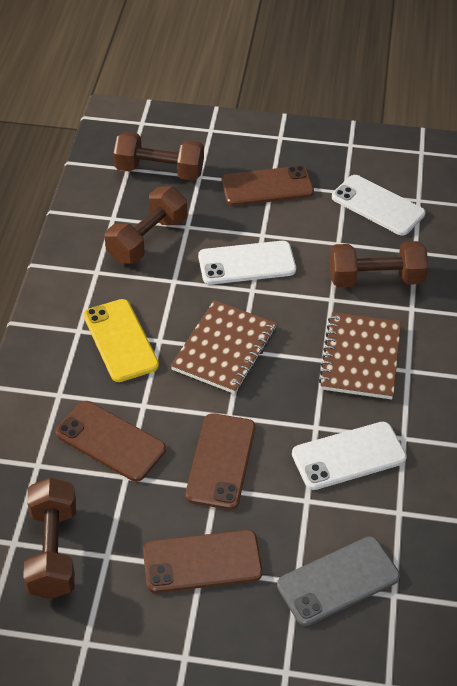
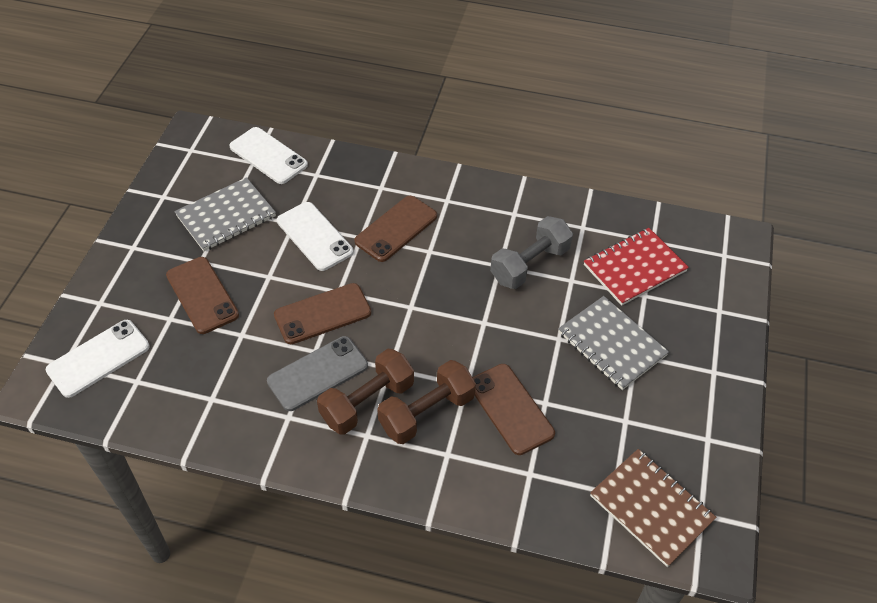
brown dumbbell: 4 -> 2
brown notebook: 2 -> 1
grey dumbbell: 0 -> 1
grey notebook: 0 -> 2
red notebook: 0 -> 1
yellow phone: 1 -> 0

